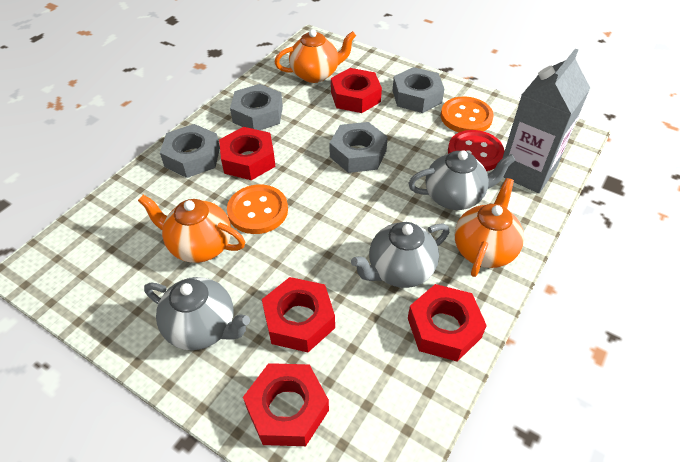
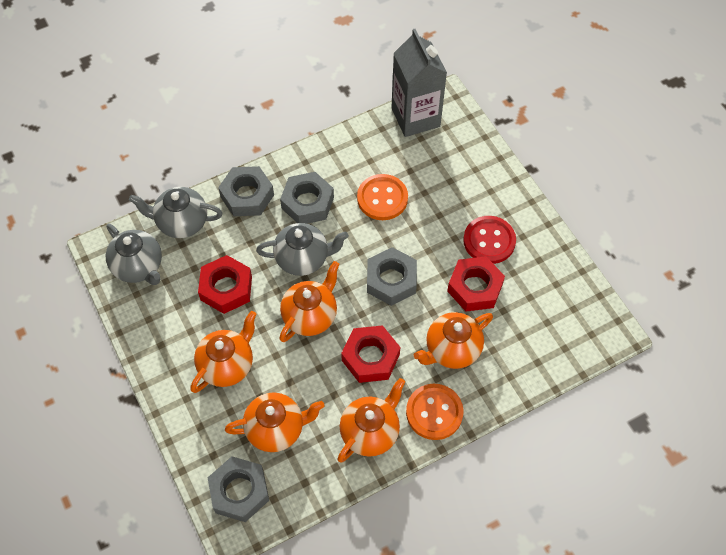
orange teapot: 3 -> 5
red nut: 5 -> 3

